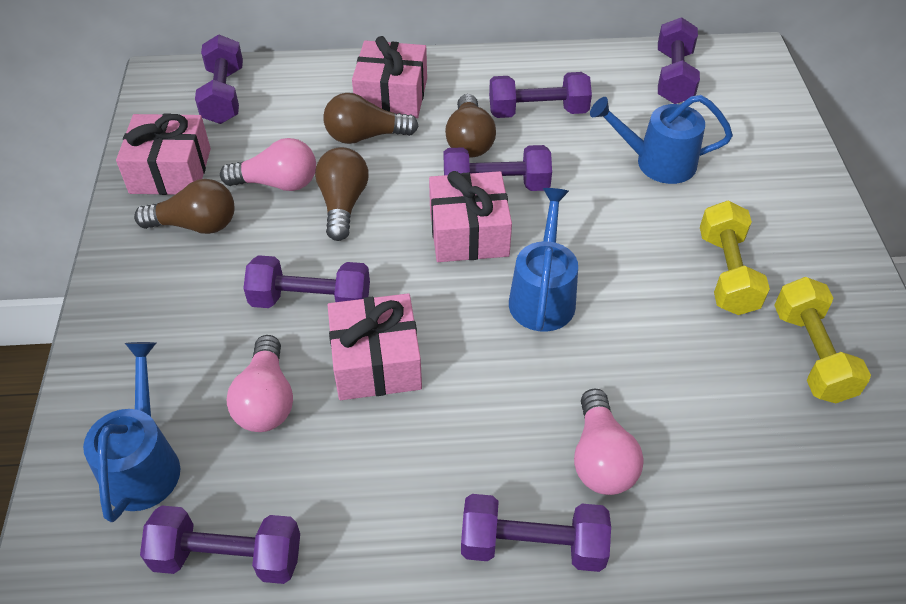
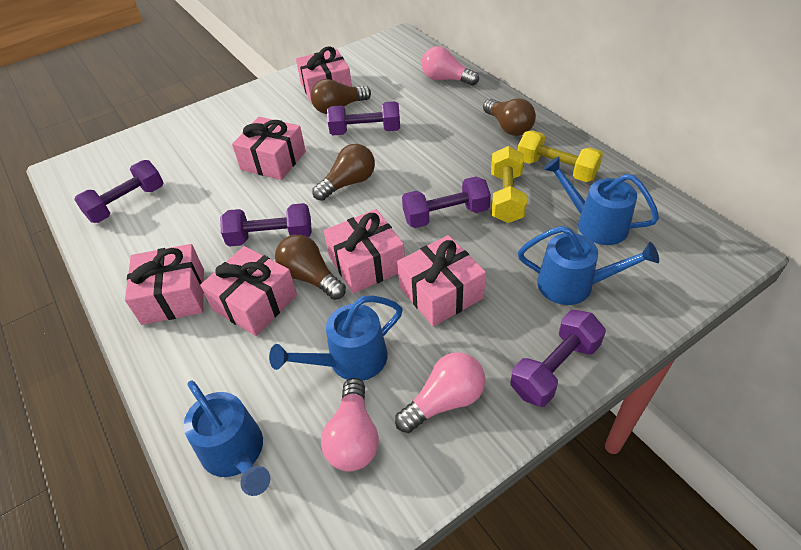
blue watering can: 3 -> 4
pink gift: 4 -> 6
purple dumbbell: 7 -> 5

